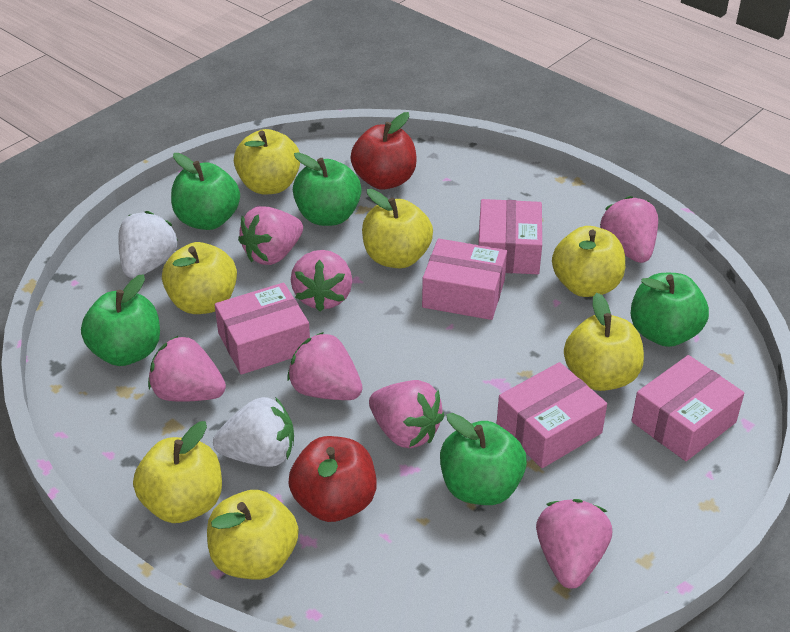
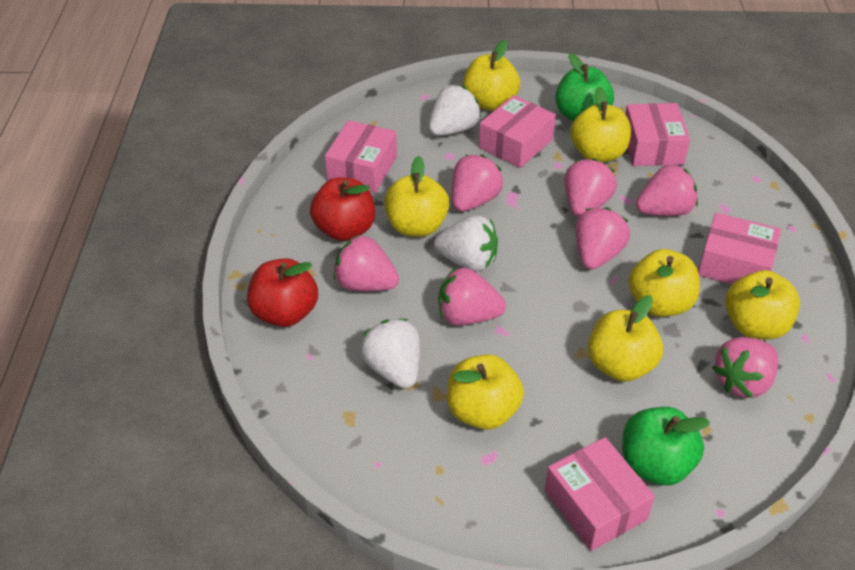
green apple: 5 -> 2
white strawberry: 2 -> 3

